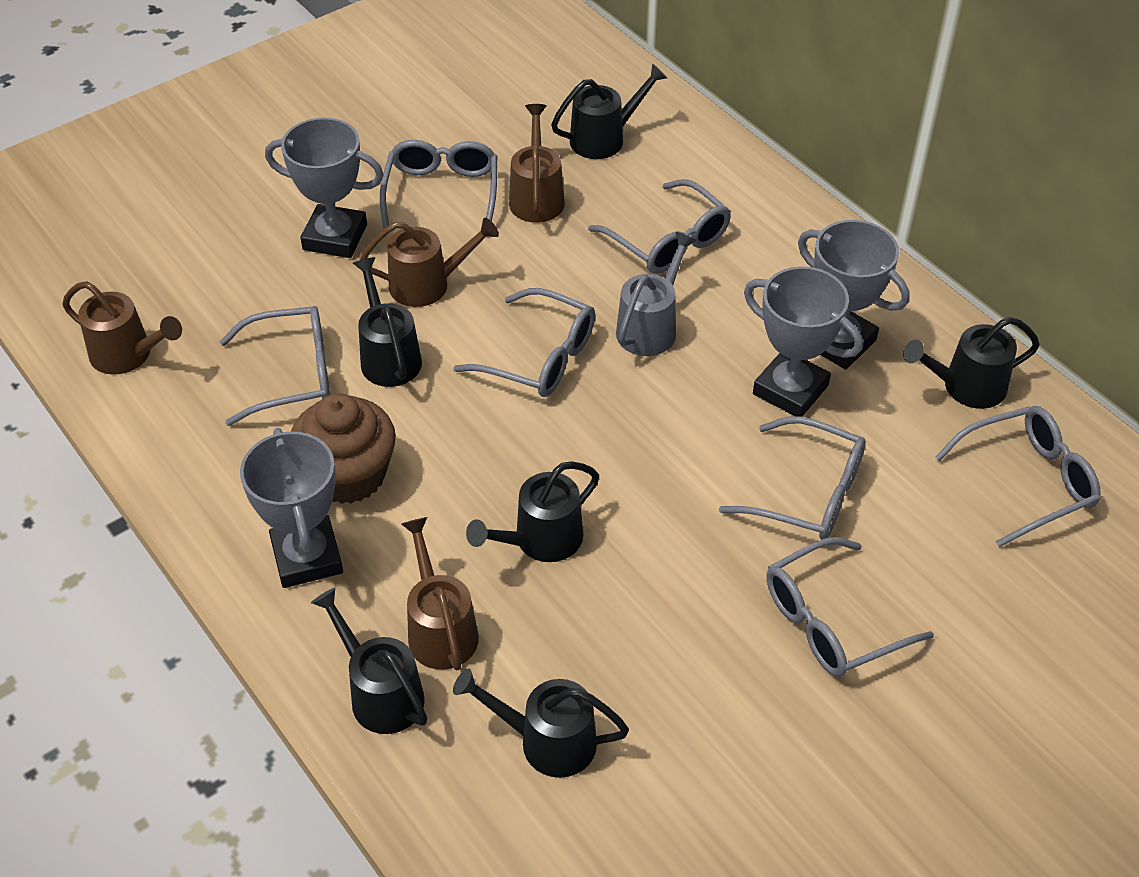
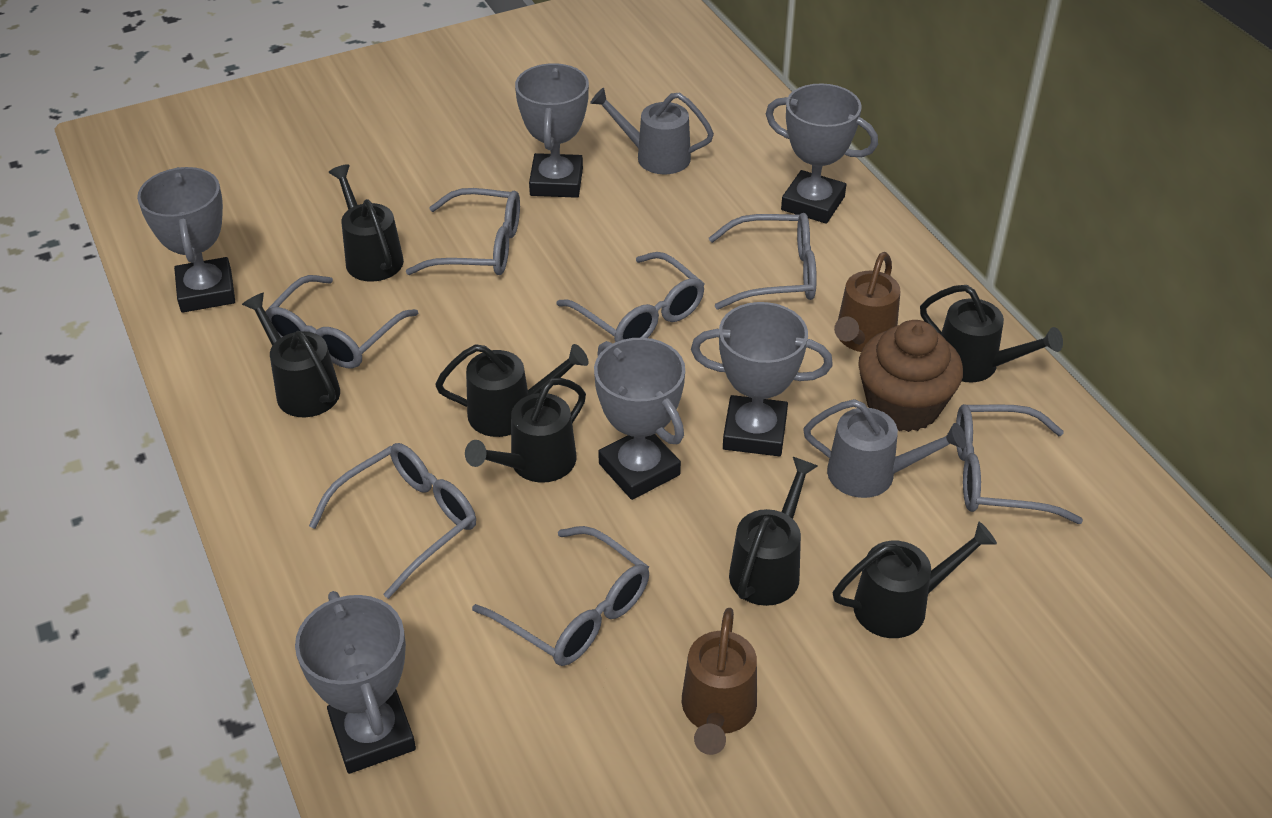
black watering can: 6 -> 7
brown watering can: 4 -> 2
grey trophy: 4 -> 6
grey watering can: 1 -> 2

